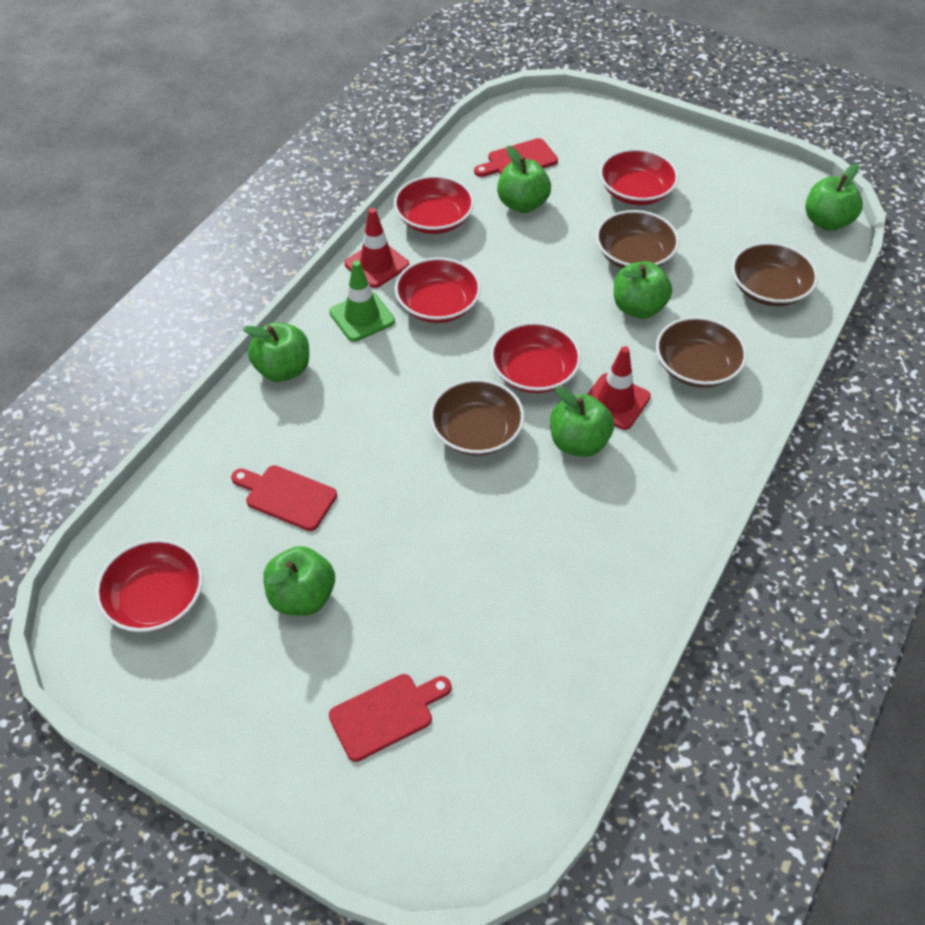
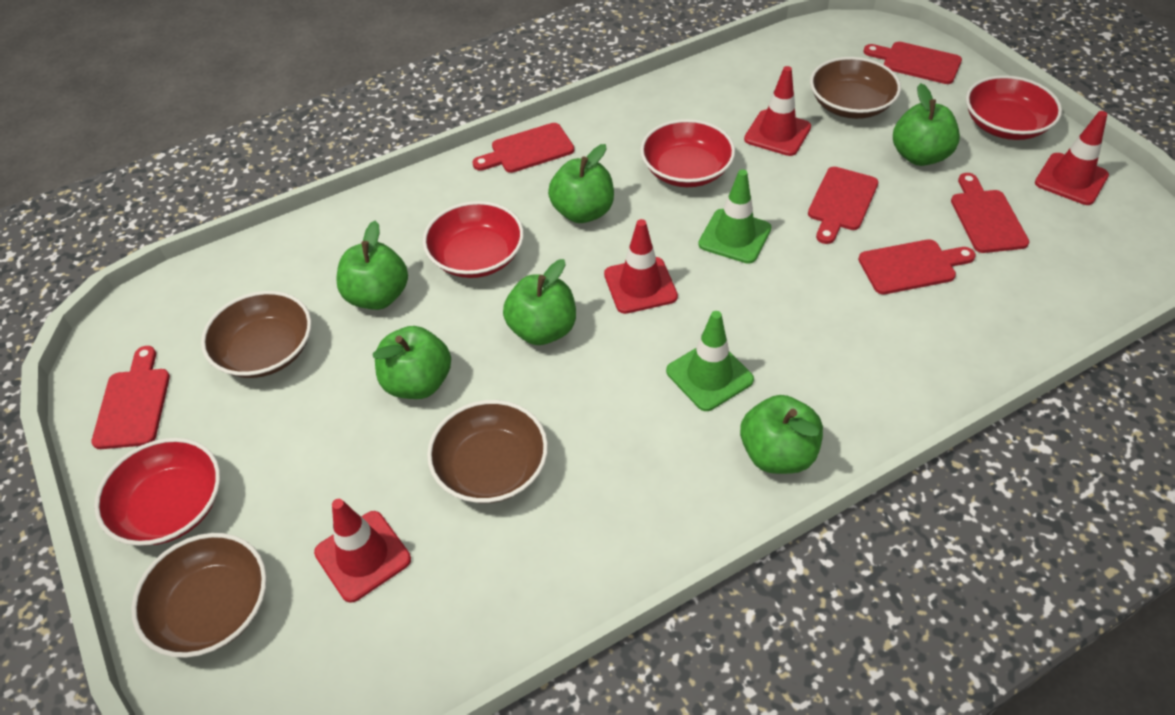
green traffic cone: 1 -> 2
red bowl: 5 -> 4
red cutting board: 3 -> 6
red traffic cone: 2 -> 4

